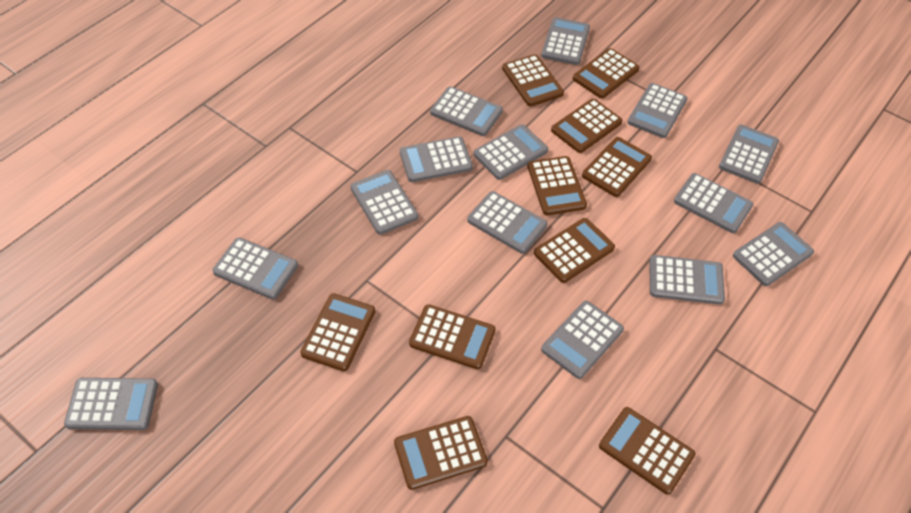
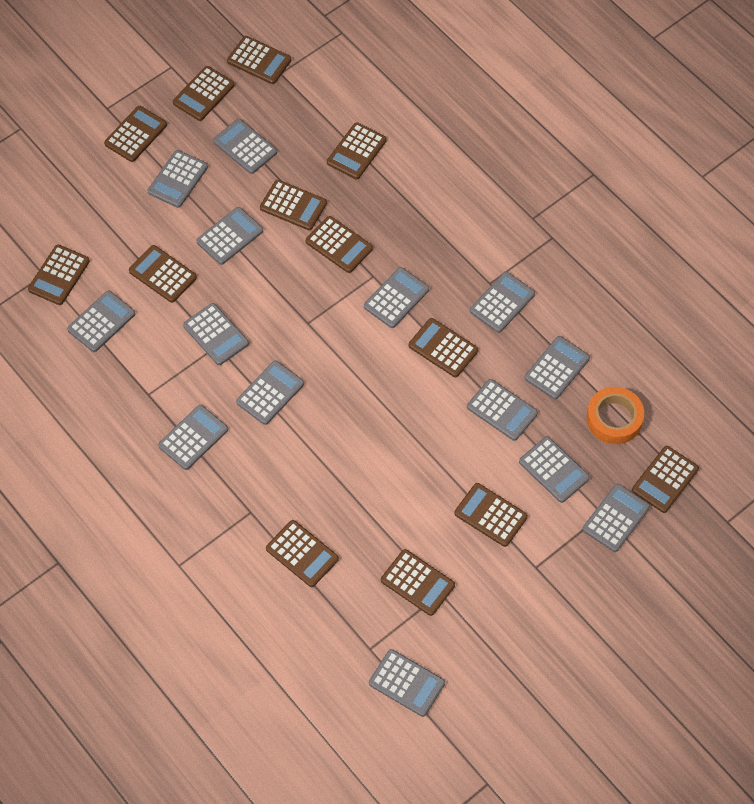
brown calculator: 10 -> 13
orange tape: 0 -> 1

